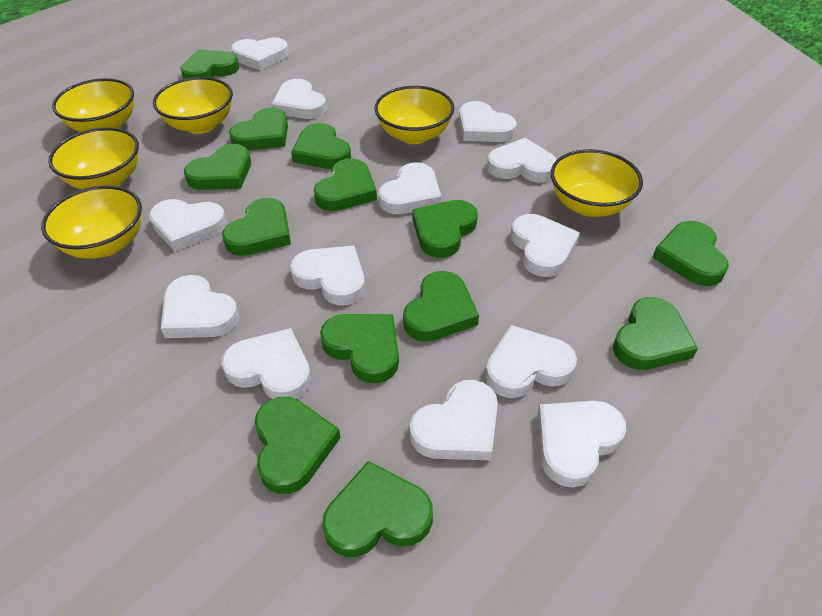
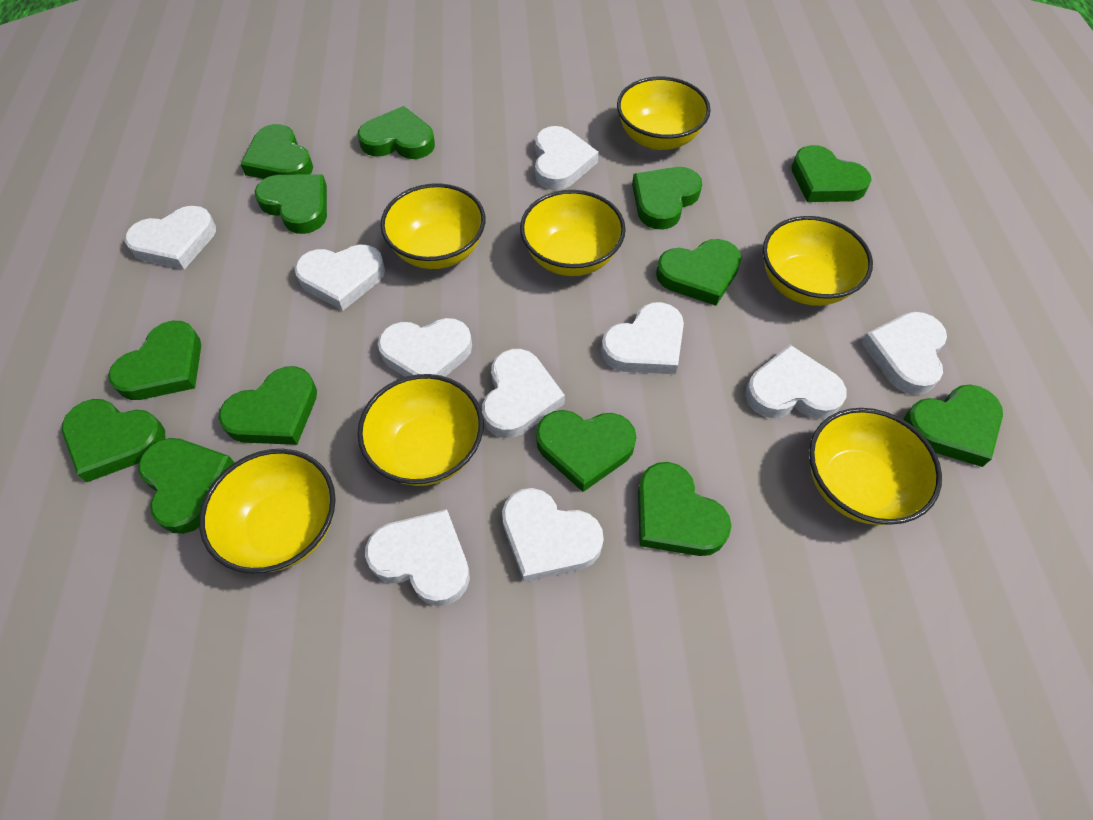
white heart: 13 -> 10
yellow bowl: 6 -> 7

